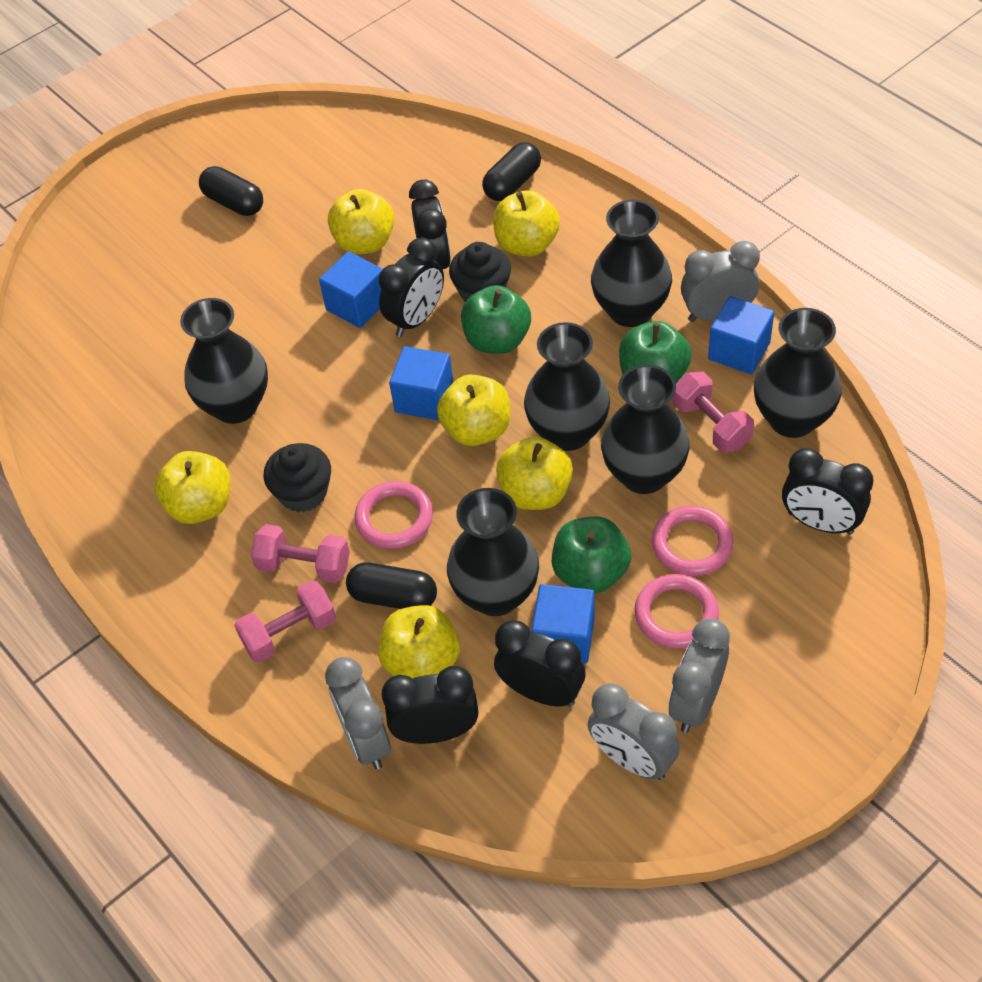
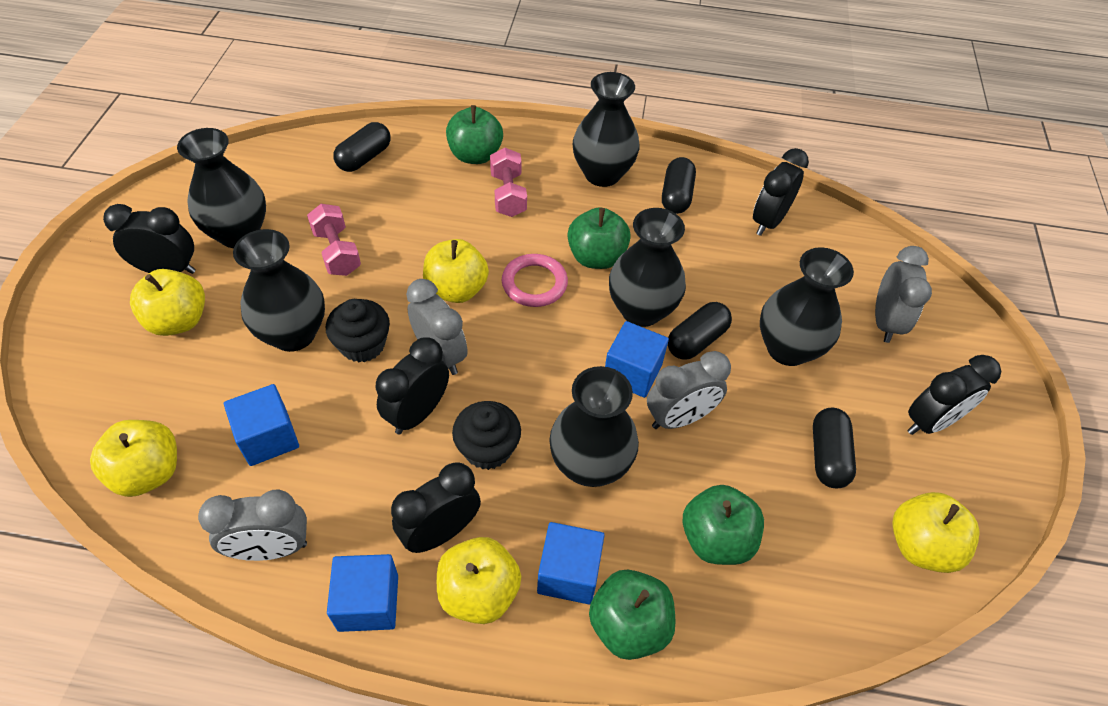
black capsule: 3 -> 4
green apple: 3 -> 4
pink dumbbell: 3 -> 2
pink ring: 3 -> 1
yellow apple: 6 -> 5

